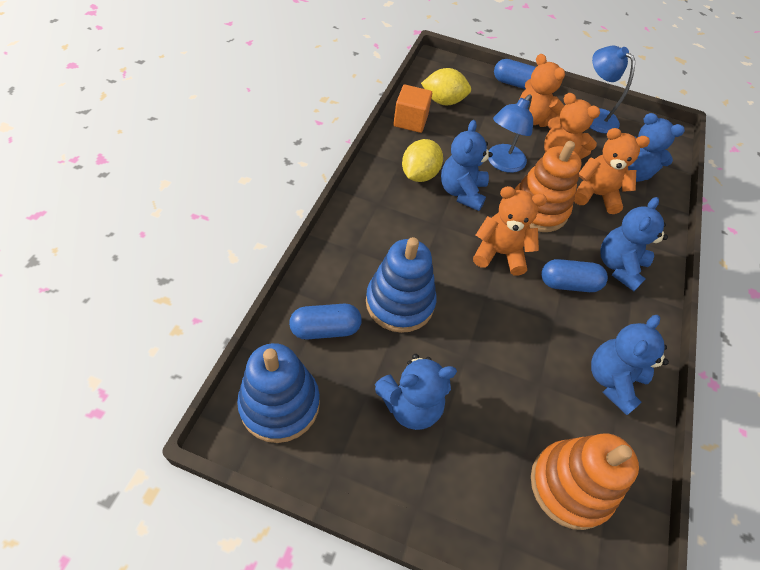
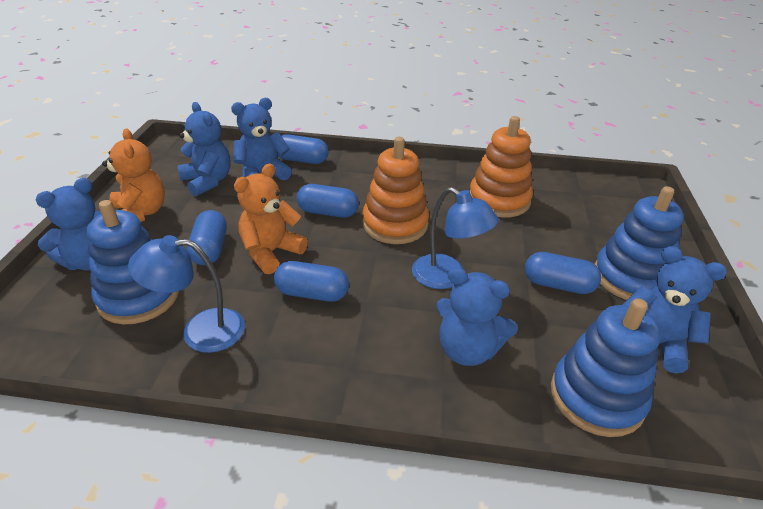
blue capsule: 3 -> 5
blue stacking toy: 2 -> 3
orange cube: 1 -> 0
orange teddy bear: 4 -> 2
yellow lemon: 2 -> 0

